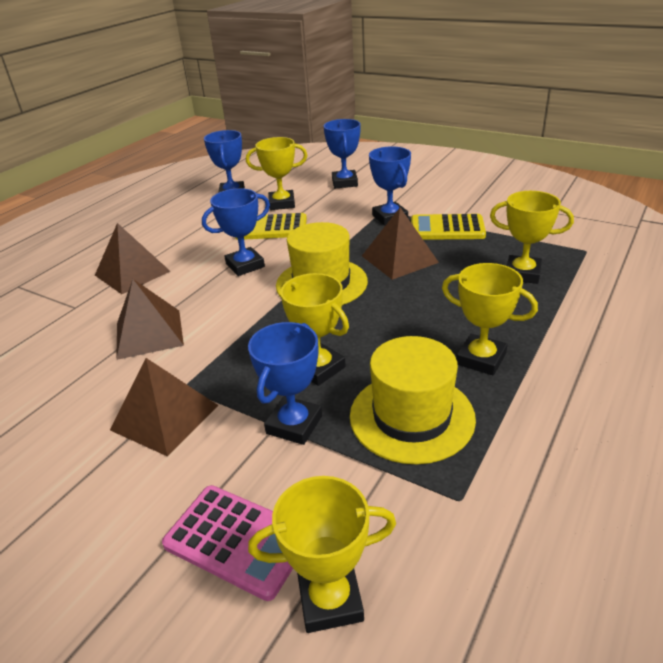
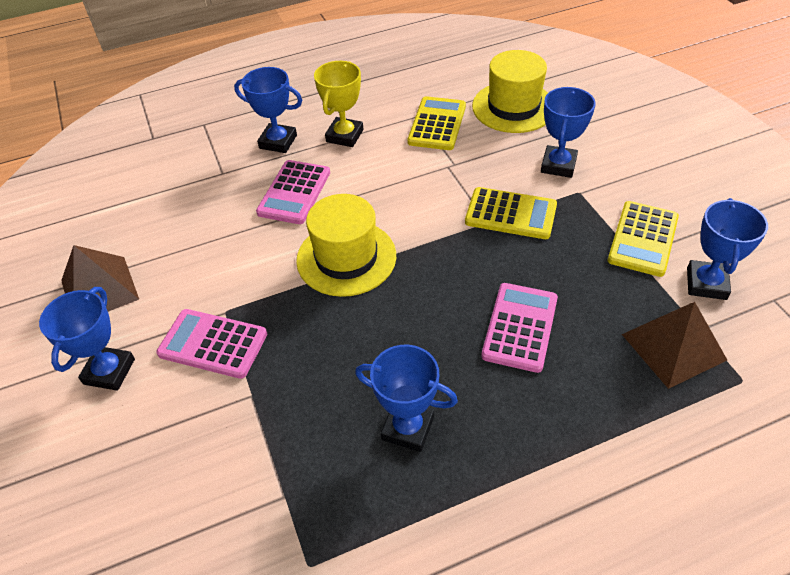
brown pyramid: 4 -> 2
pink calculator: 1 -> 3
yellow calculator: 2 -> 3
yellow trophy: 5 -> 1

